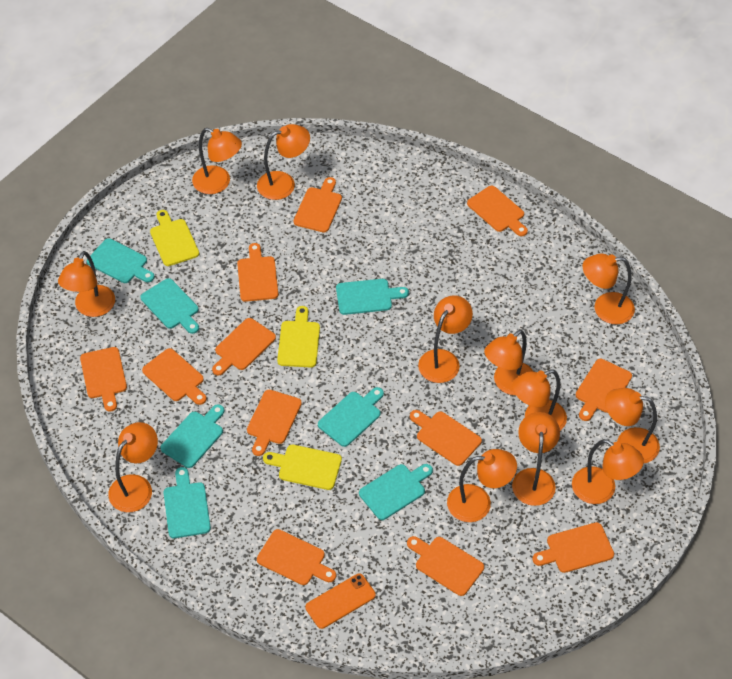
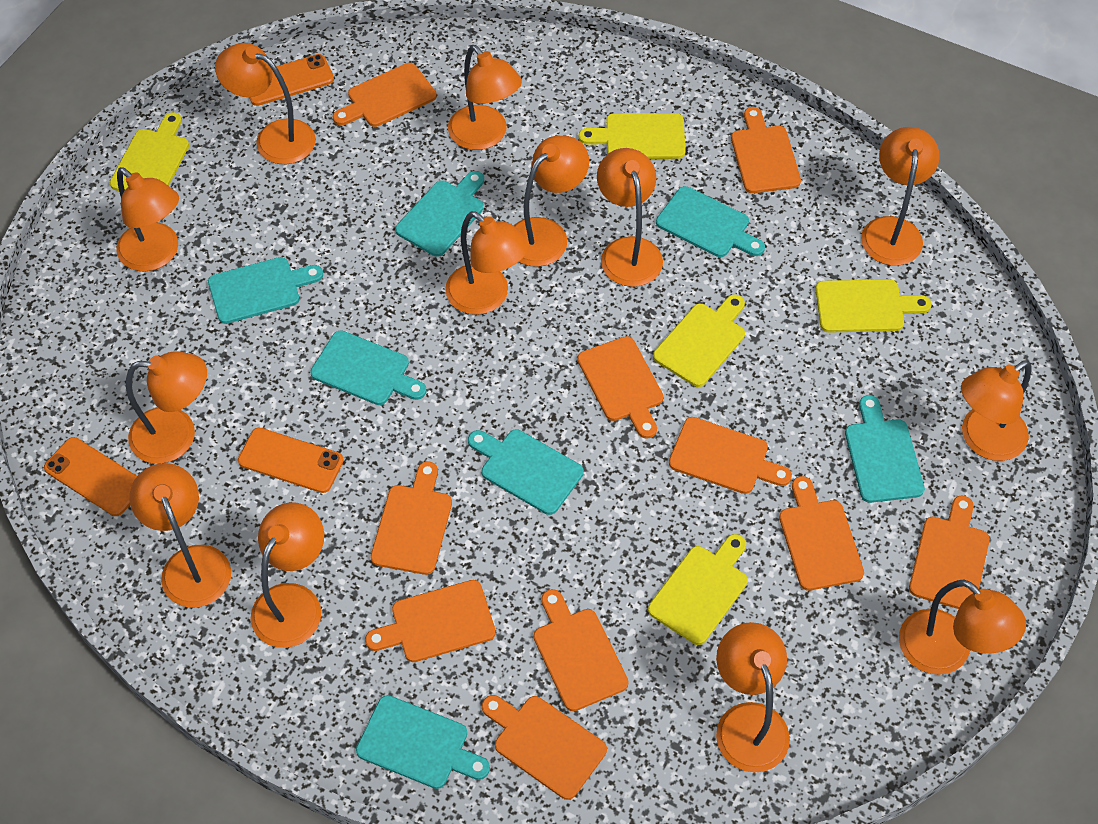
orange cutting board: 12 -> 10
orange lamp: 12 -> 13
orange phone: 1 -> 3
yellow cutting board: 3 -> 5

